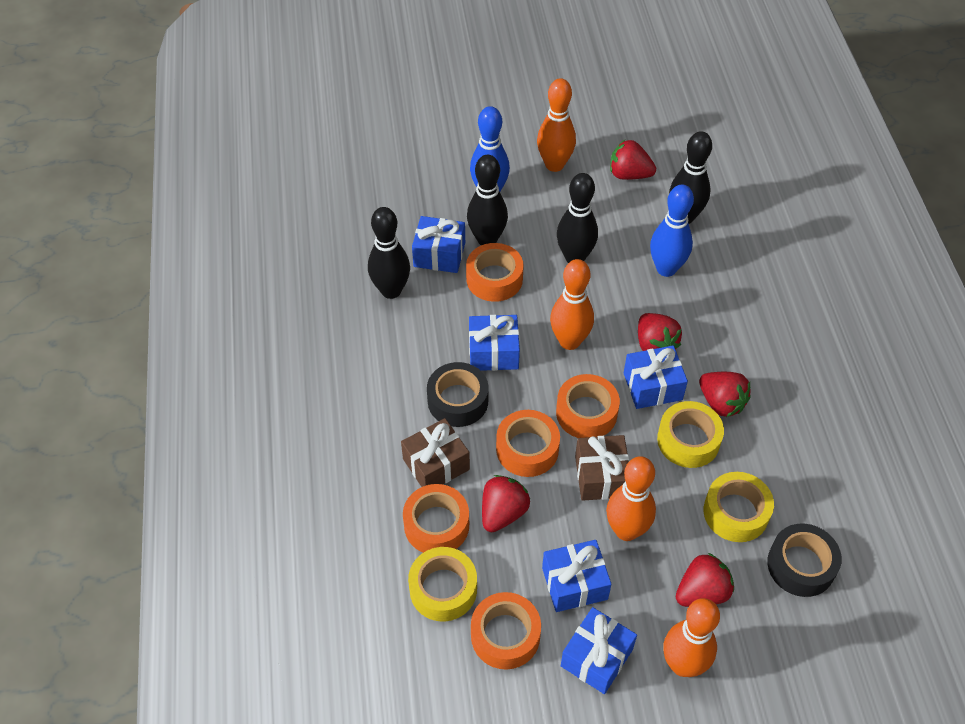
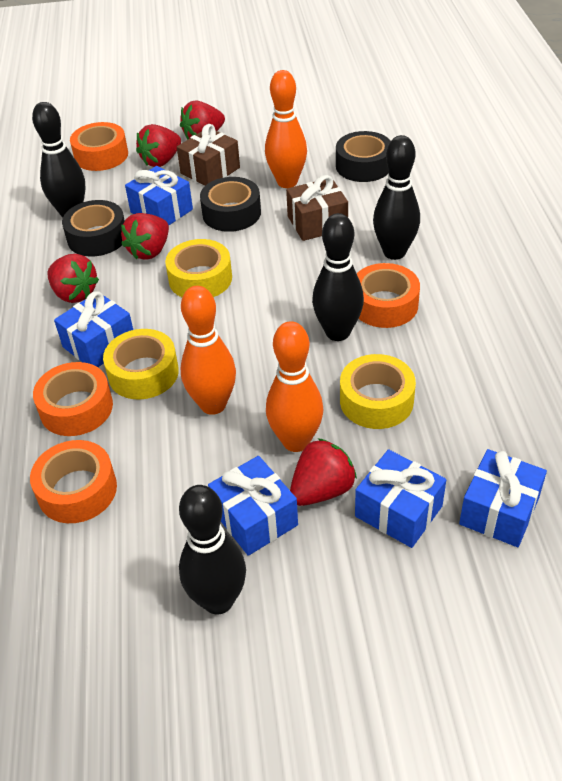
black tape: 2 -> 3
blue bowling pin: 2 -> 0
orange bowling pin: 4 -> 3
orange tape: 5 -> 4

